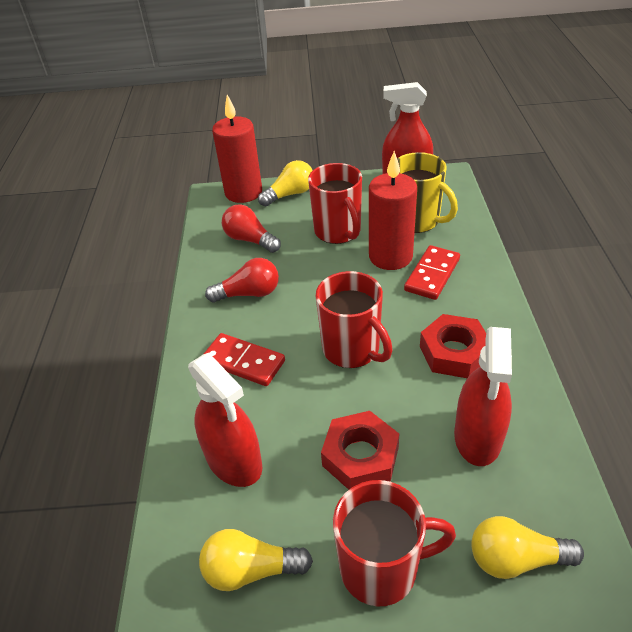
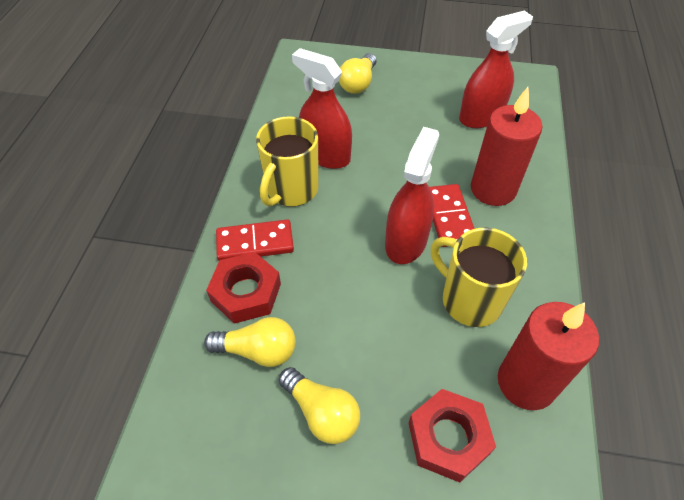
red light bulb: 2 -> 0
red mug: 3 -> 0
yellow mug: 1 -> 2

